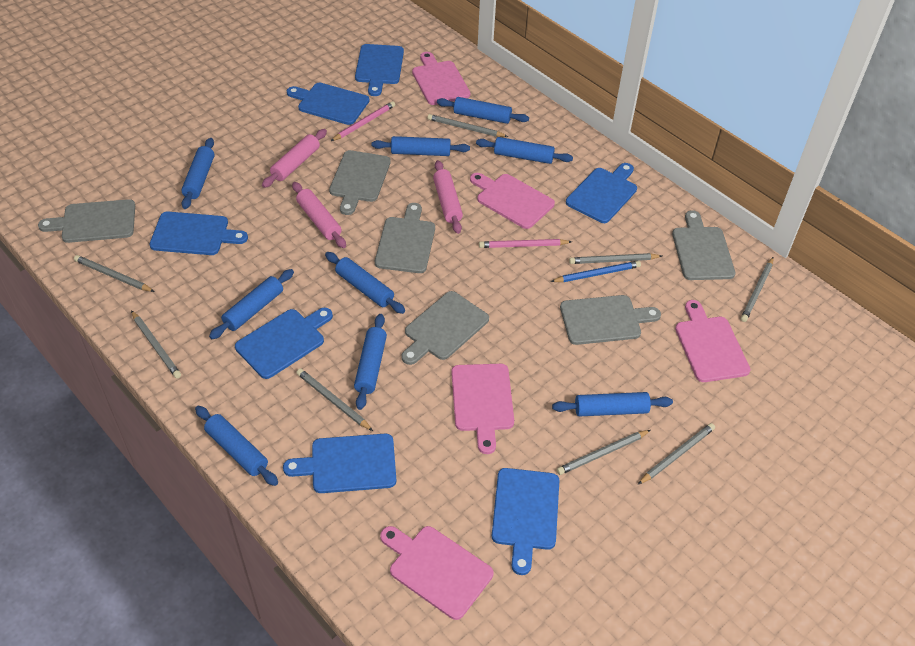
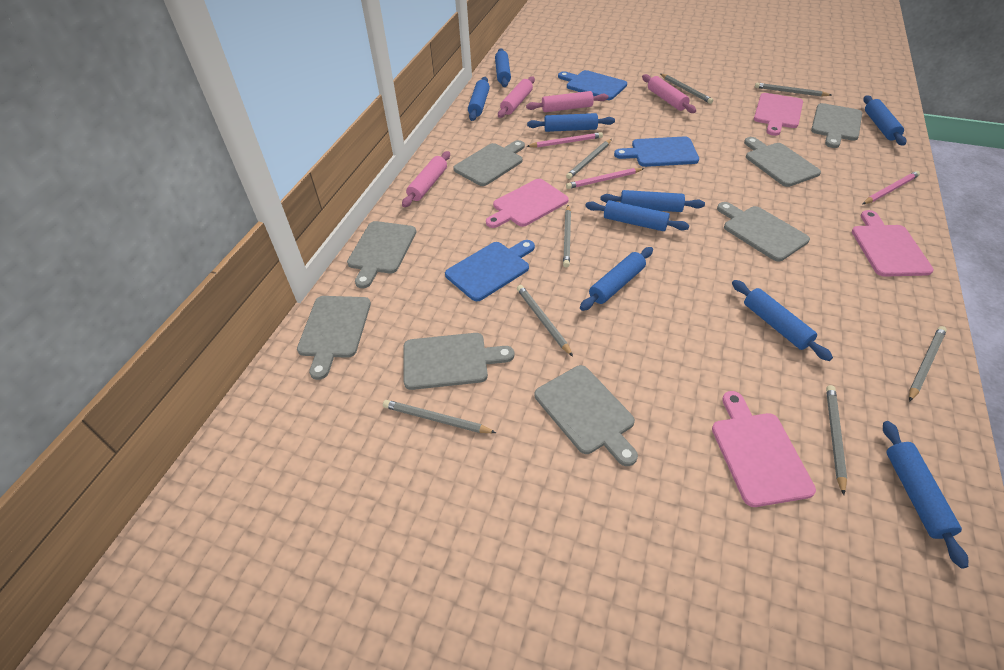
blue cutting board: 7 -> 3
blue pencil: 1 -> 0
grey cutting board: 6 -> 8
pink cutting board: 5 -> 4
pink pencil: 2 -> 3
pink rolling pin: 3 -> 4

